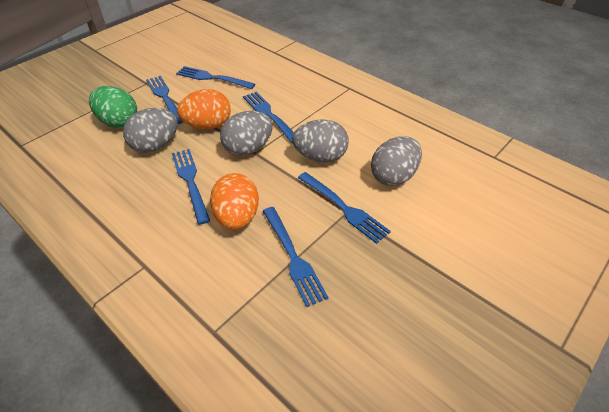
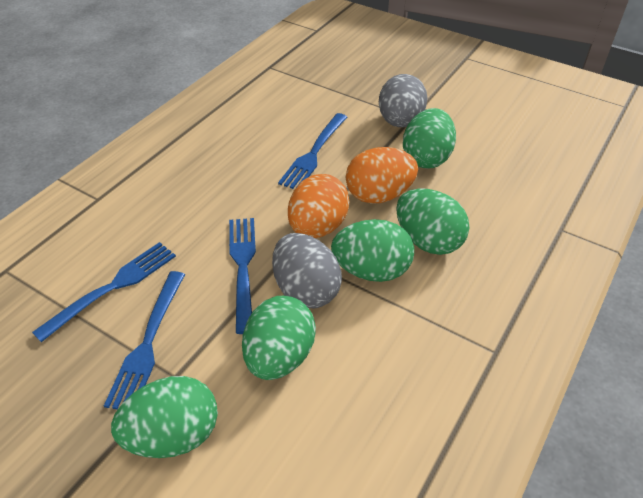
blue fork: 6 -> 4
green egg: 1 -> 5
grey egg: 4 -> 2

